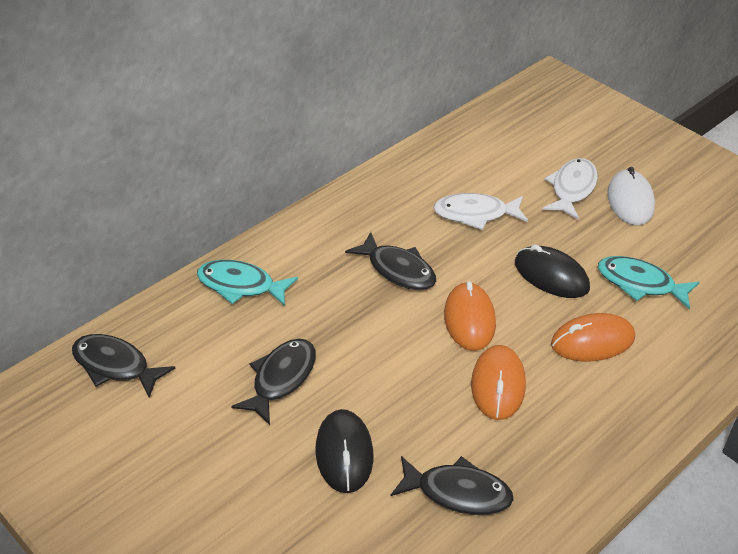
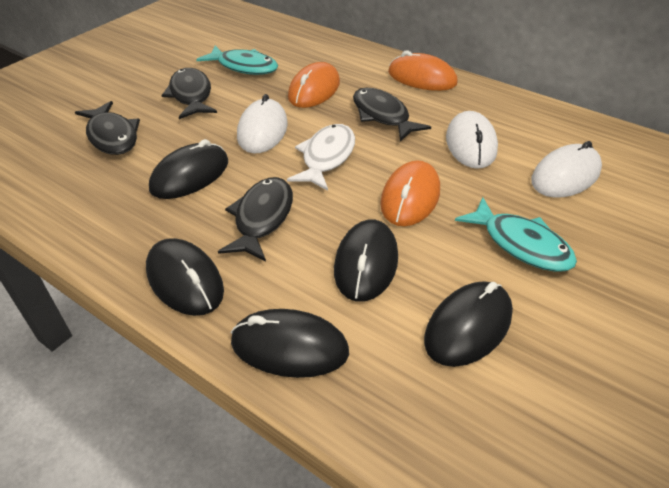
black mouse: 2 -> 5
white fish: 2 -> 1
white mouse: 1 -> 3

